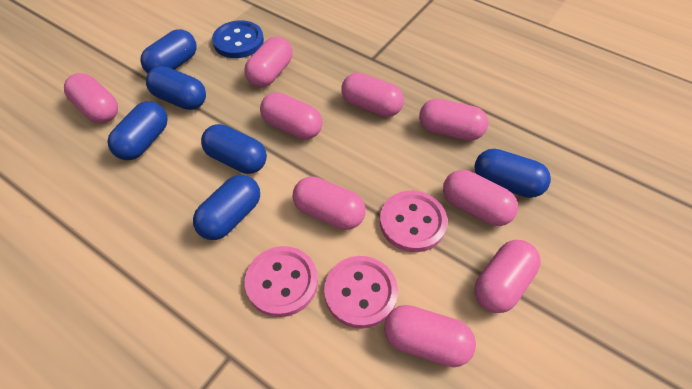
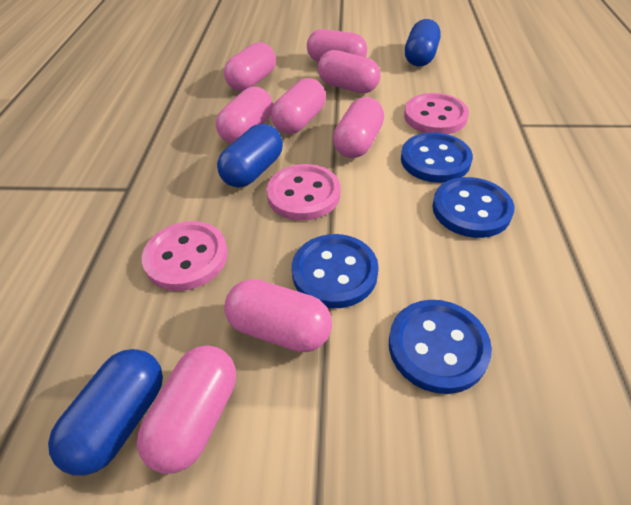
blue button: 1 -> 4
blue capsule: 6 -> 3
pink capsule: 9 -> 8

